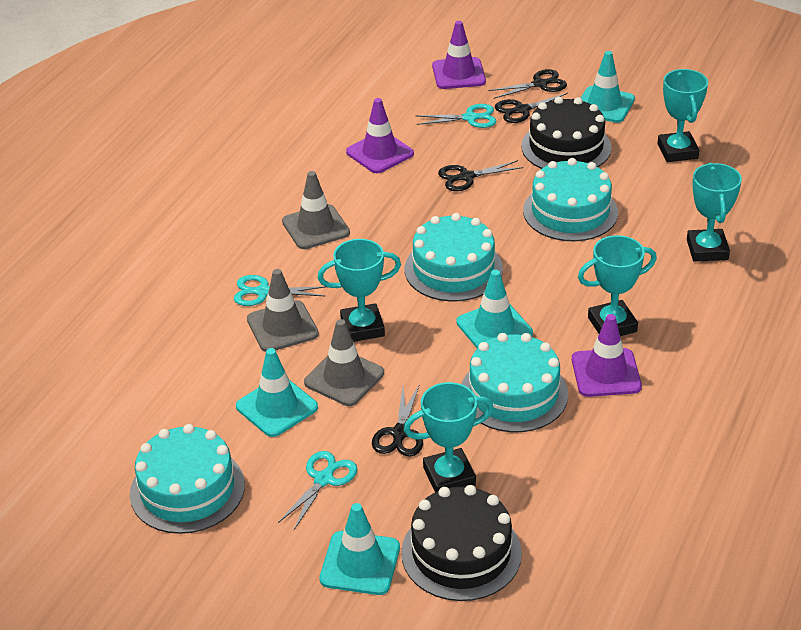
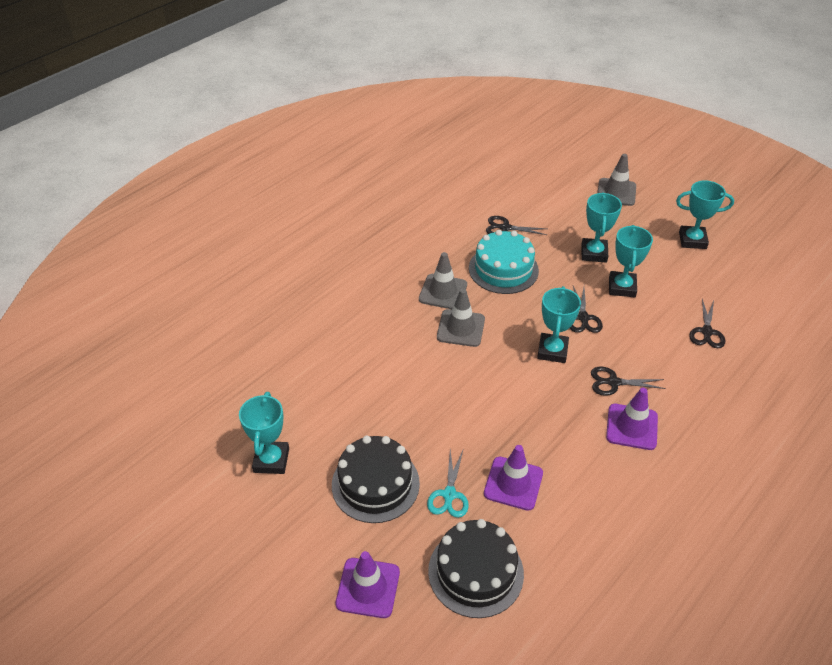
turquoise cake: 4 -> 1
turquoise scissors: 3 -> 1
turquoise traffic cone: 4 -> 0

